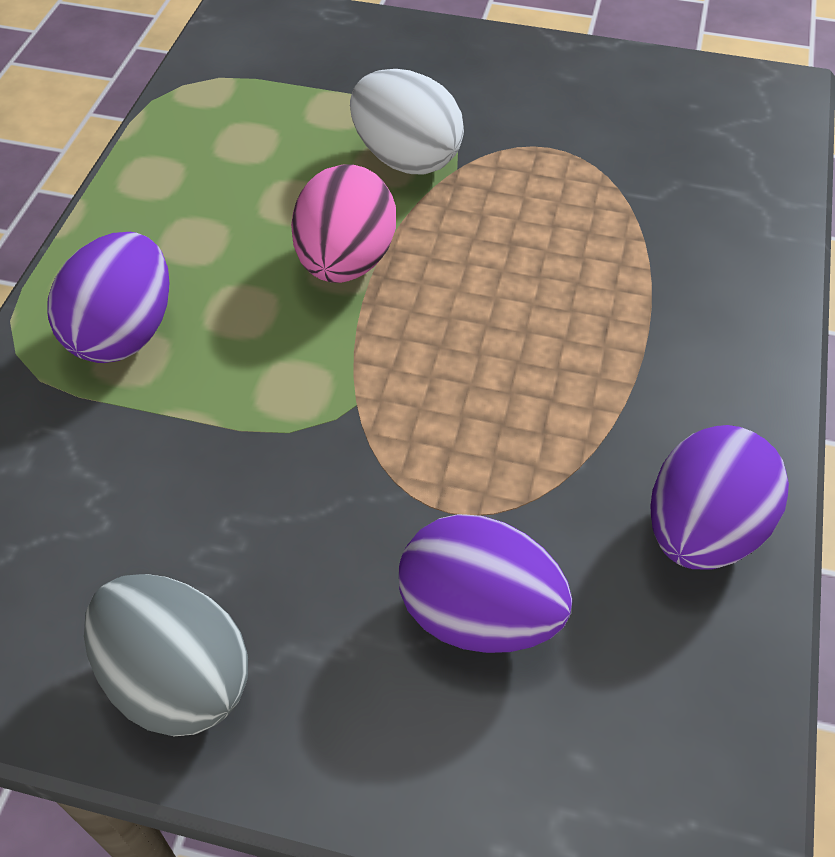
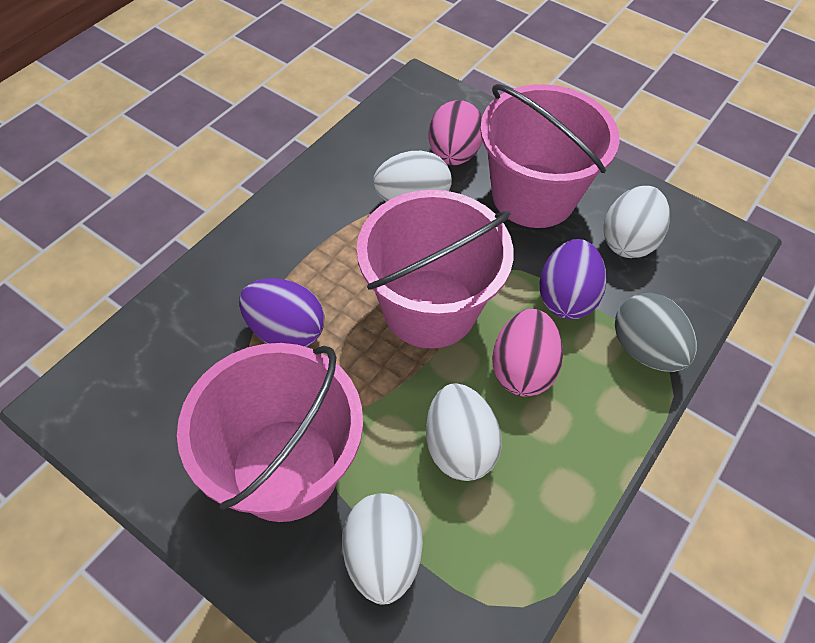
pink bucket: 0 -> 3
pink egg: 1 -> 2
purple egg: 3 -> 2
white egg: 1 -> 4

